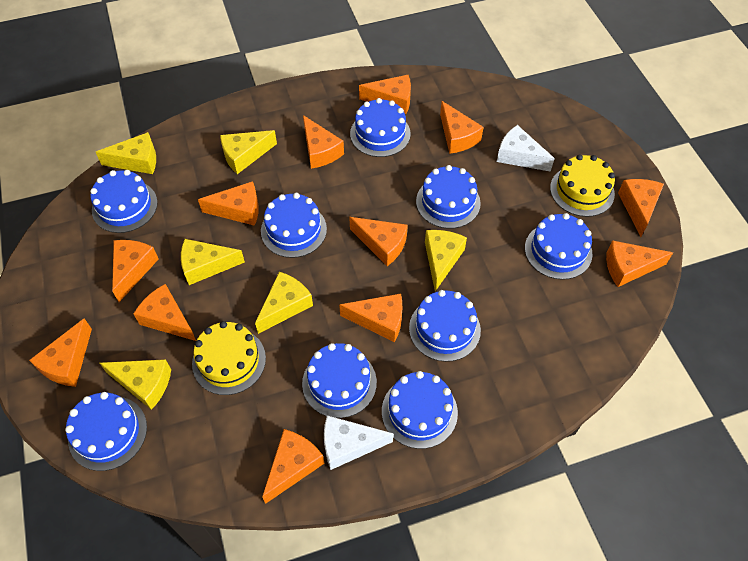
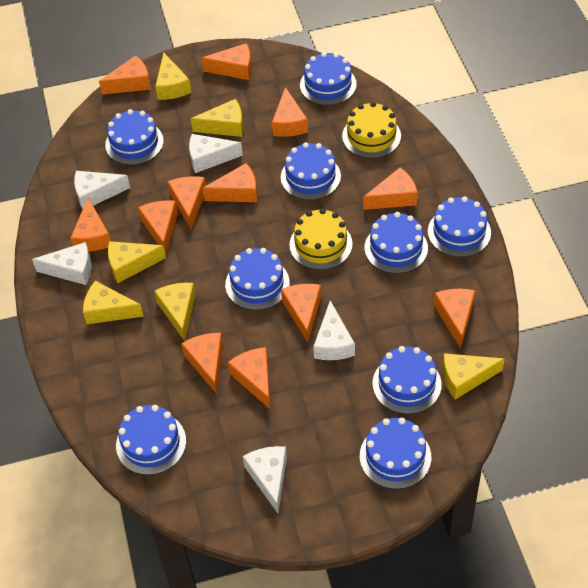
white cheese: 2 -> 5

